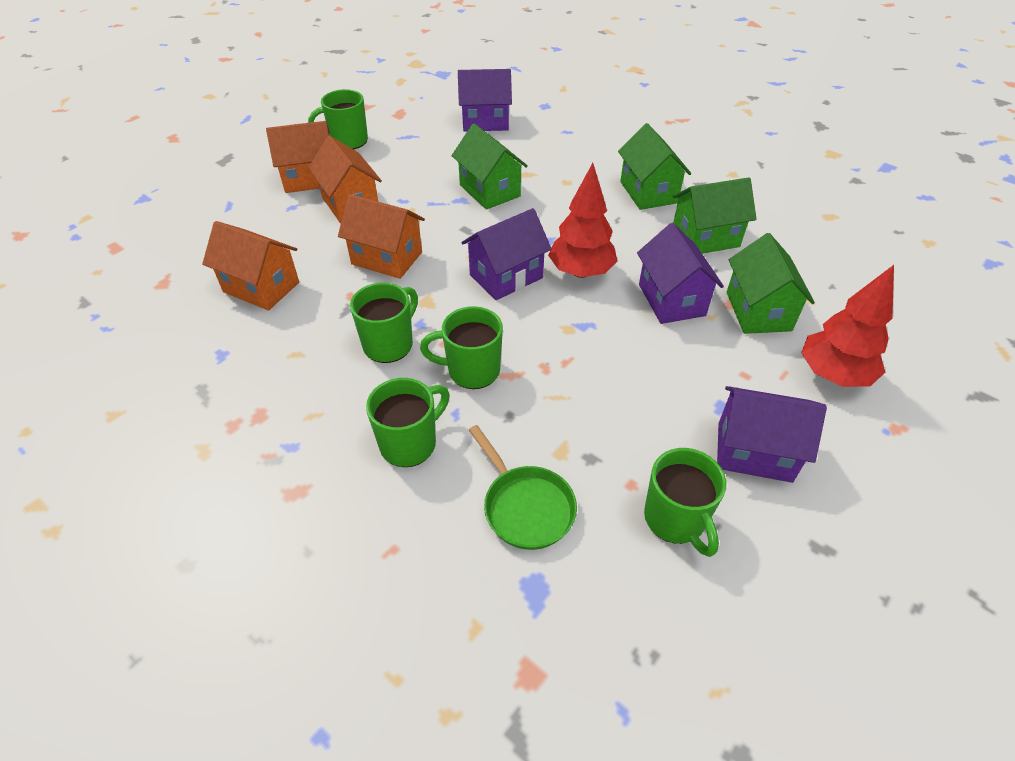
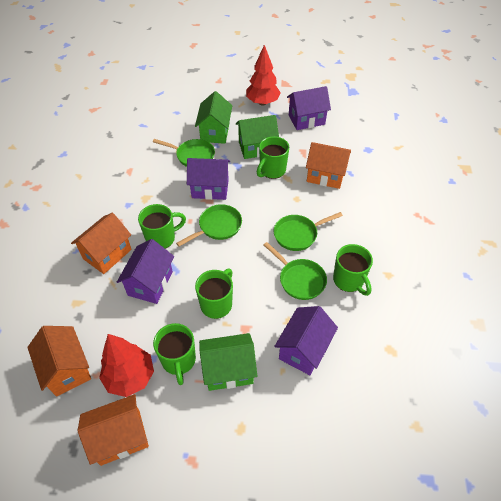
green house: 4 -> 3
green pan: 1 -> 4

